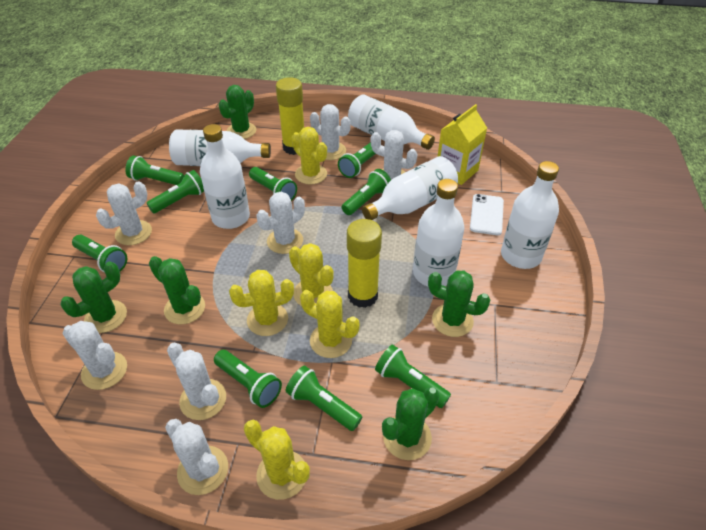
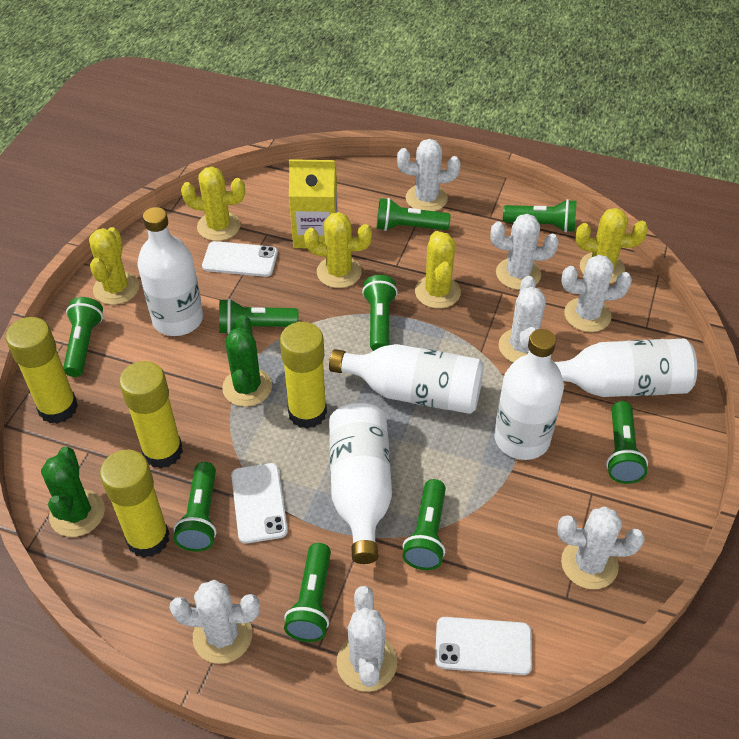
green cactus: 5 -> 2
white bottle: 6 -> 5
white phone: 1 -> 3
yellow glue stick: 2 -> 4

